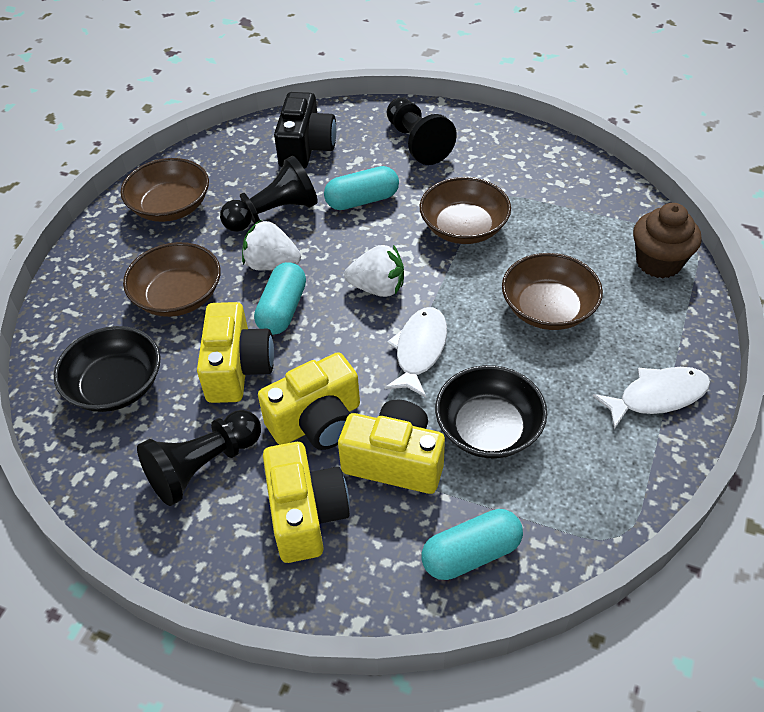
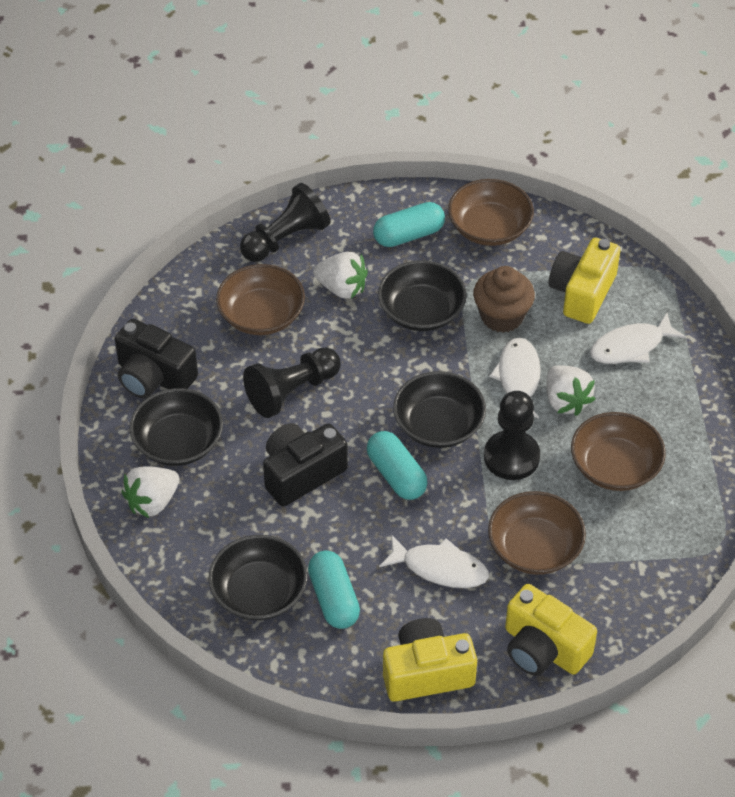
black bowl: 2 -> 4
black camera: 1 -> 2
white fish: 2 -> 3
white strawberry: 2 -> 3
yellow camera: 4 -> 3

